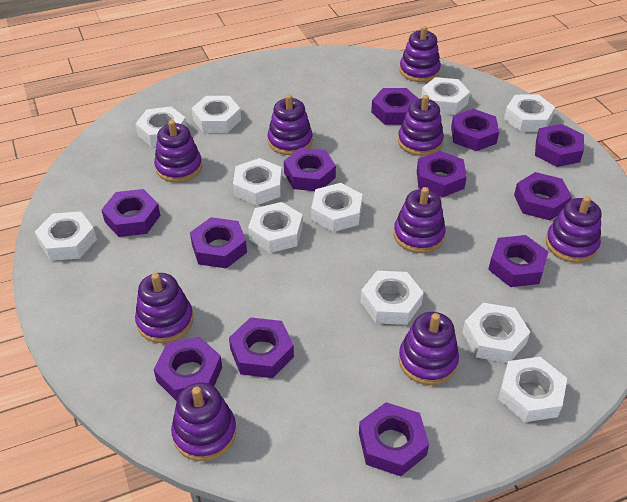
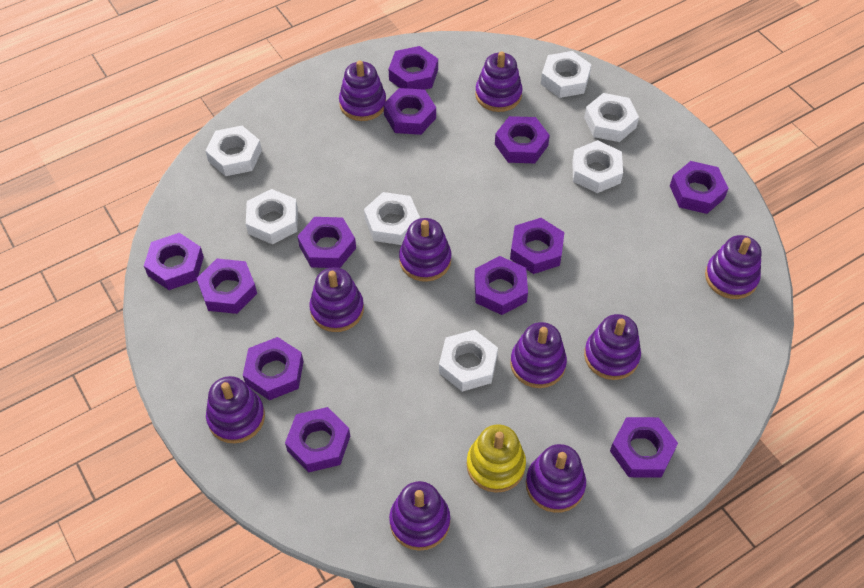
purple stacking toy: 9 -> 10
white nut: 11 -> 7
yellow stacking toy: 0 -> 1

